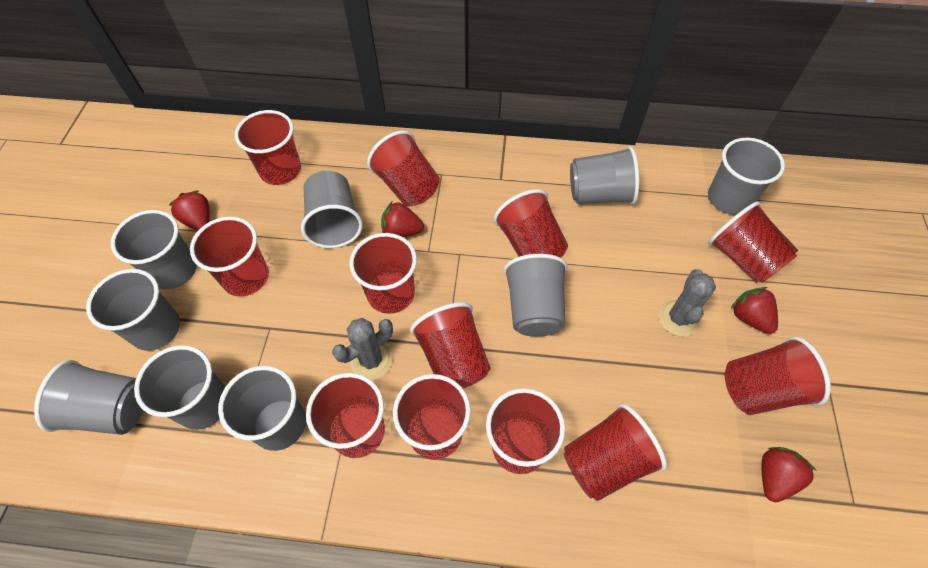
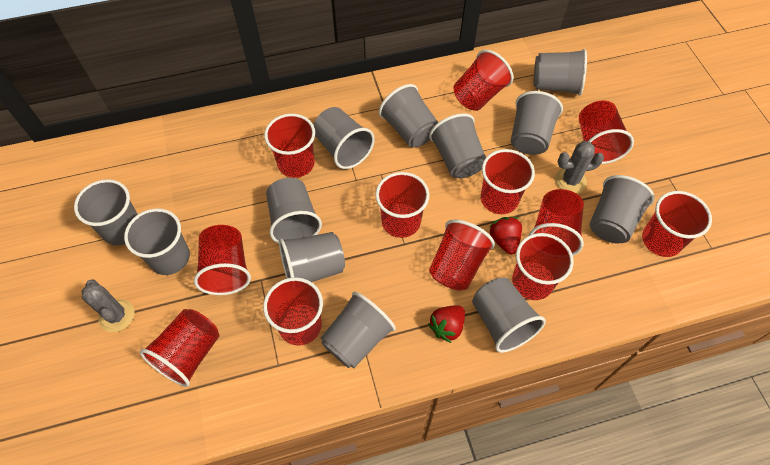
grey cup: 9 -> 12
red strawberry: 4 -> 2

